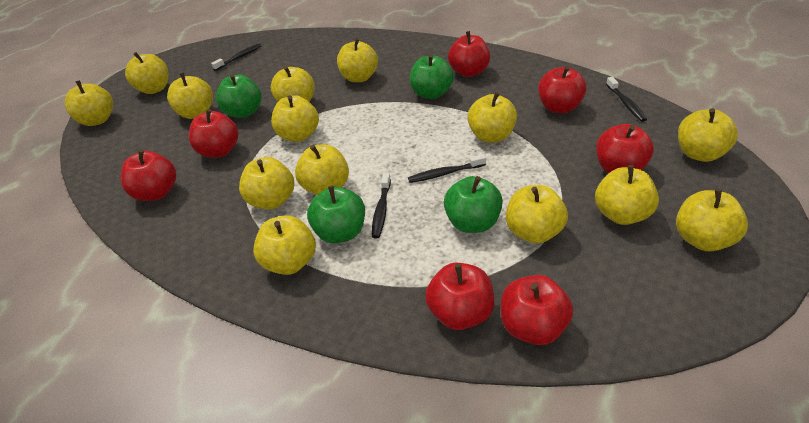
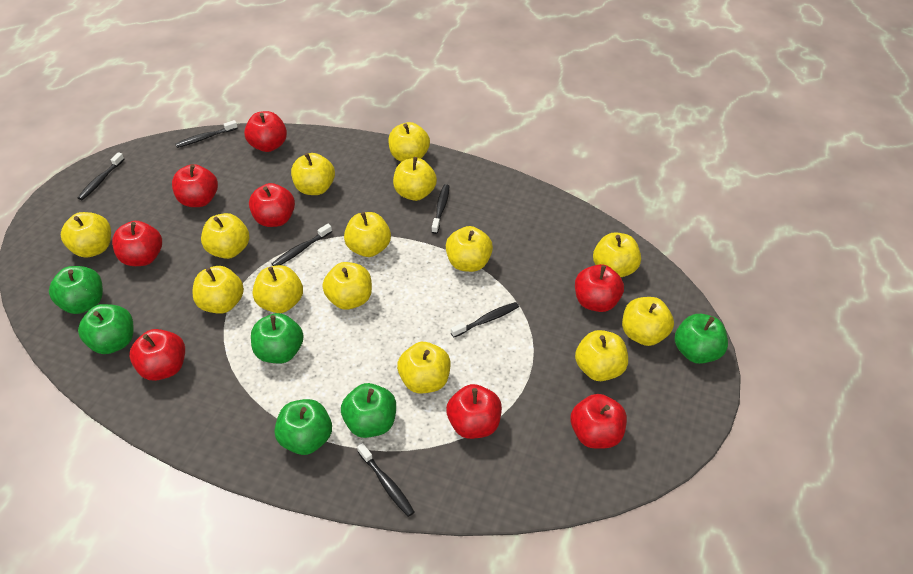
black toothbrush: 4 -> 6
green apple: 4 -> 6
red apple: 7 -> 8

